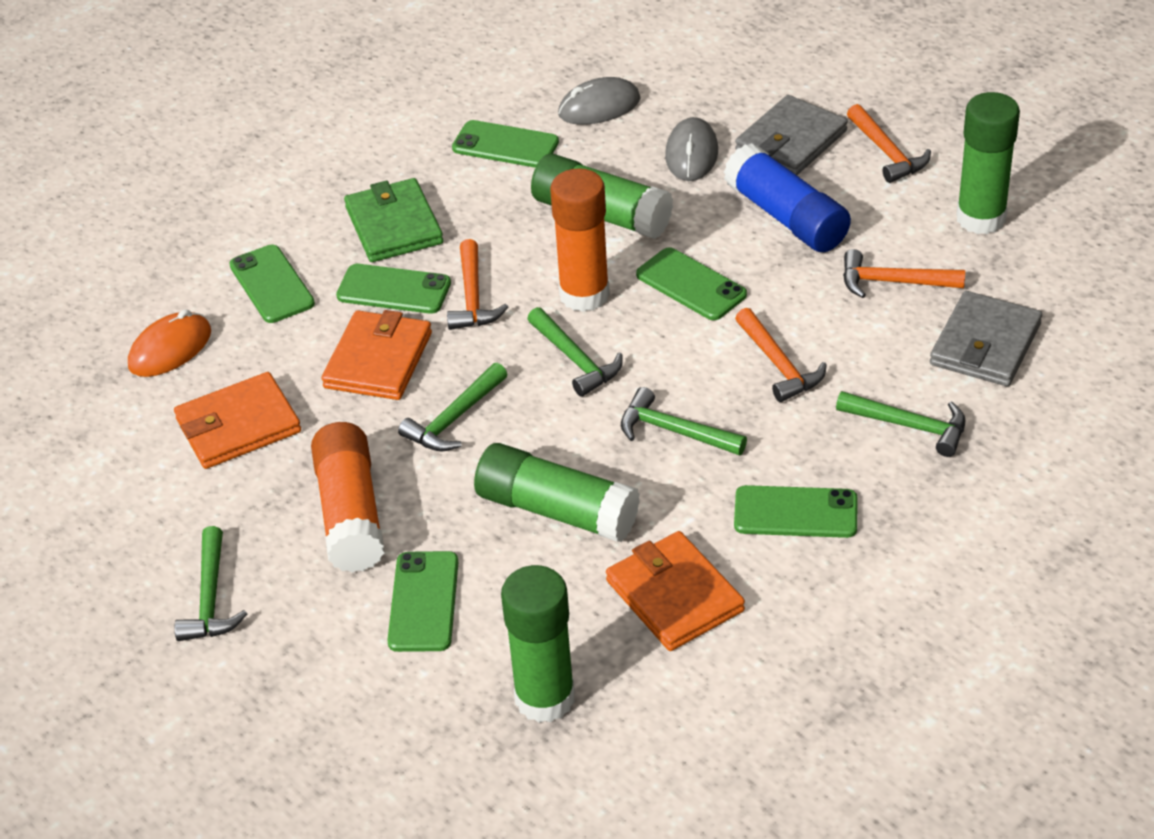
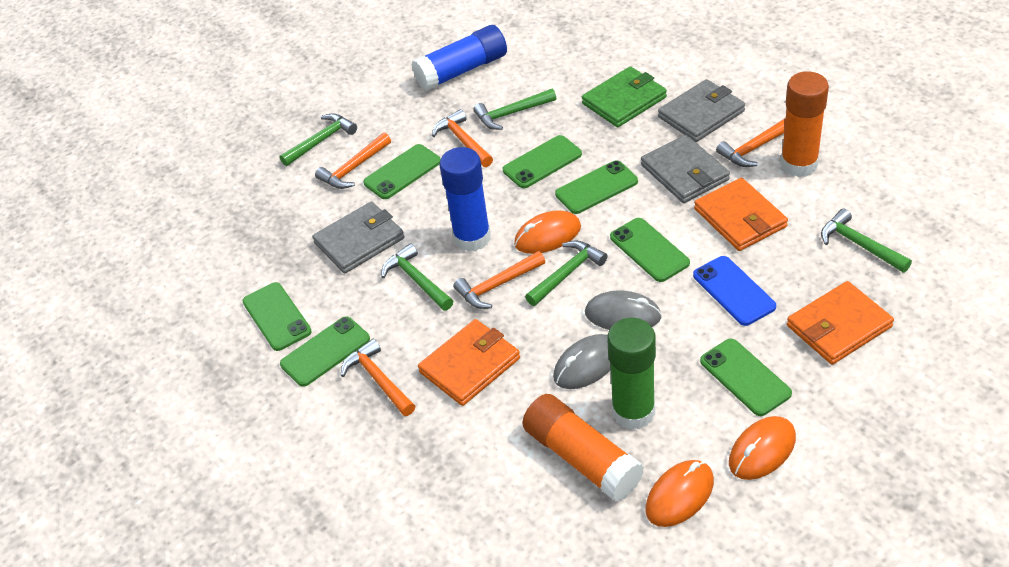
blue glue stick: 1 -> 2
blue phone: 0 -> 1
green glue stick: 4 -> 1
green phone: 6 -> 7
grey wallet: 2 -> 3
orange hammer: 4 -> 5
orange mouse: 1 -> 3

